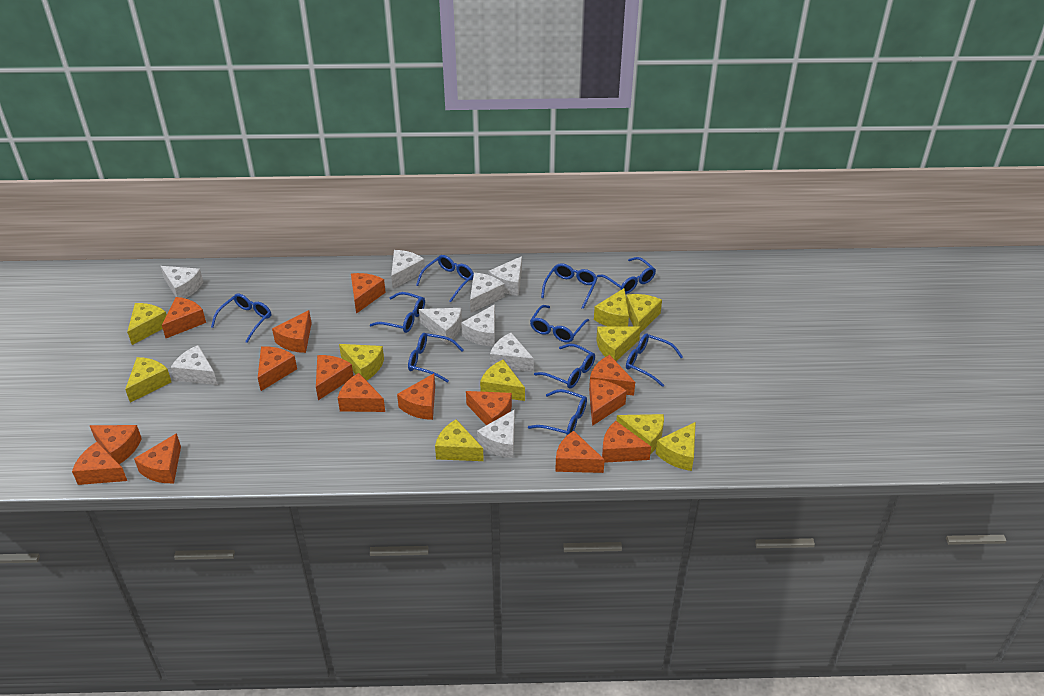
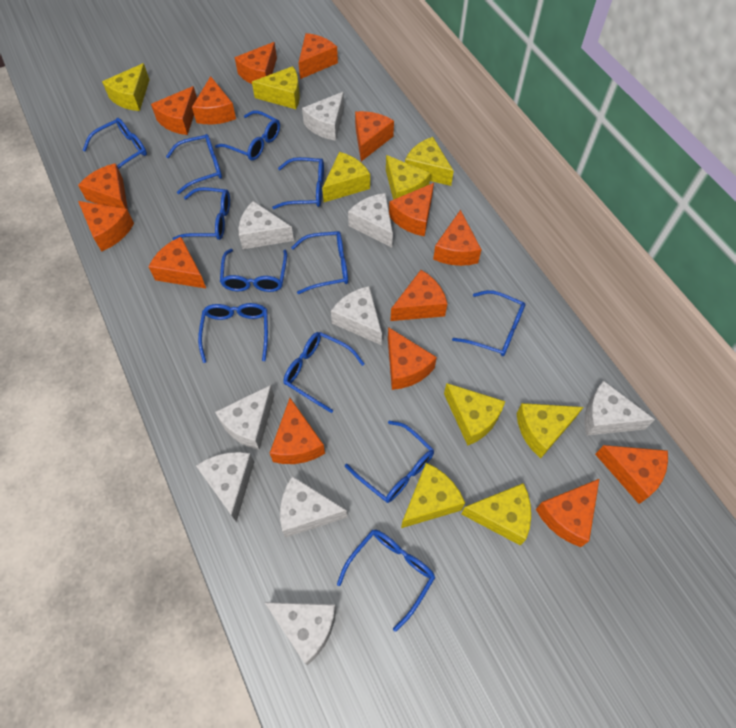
blue glasses: 10 -> 12
yellow cheese: 10 -> 9

